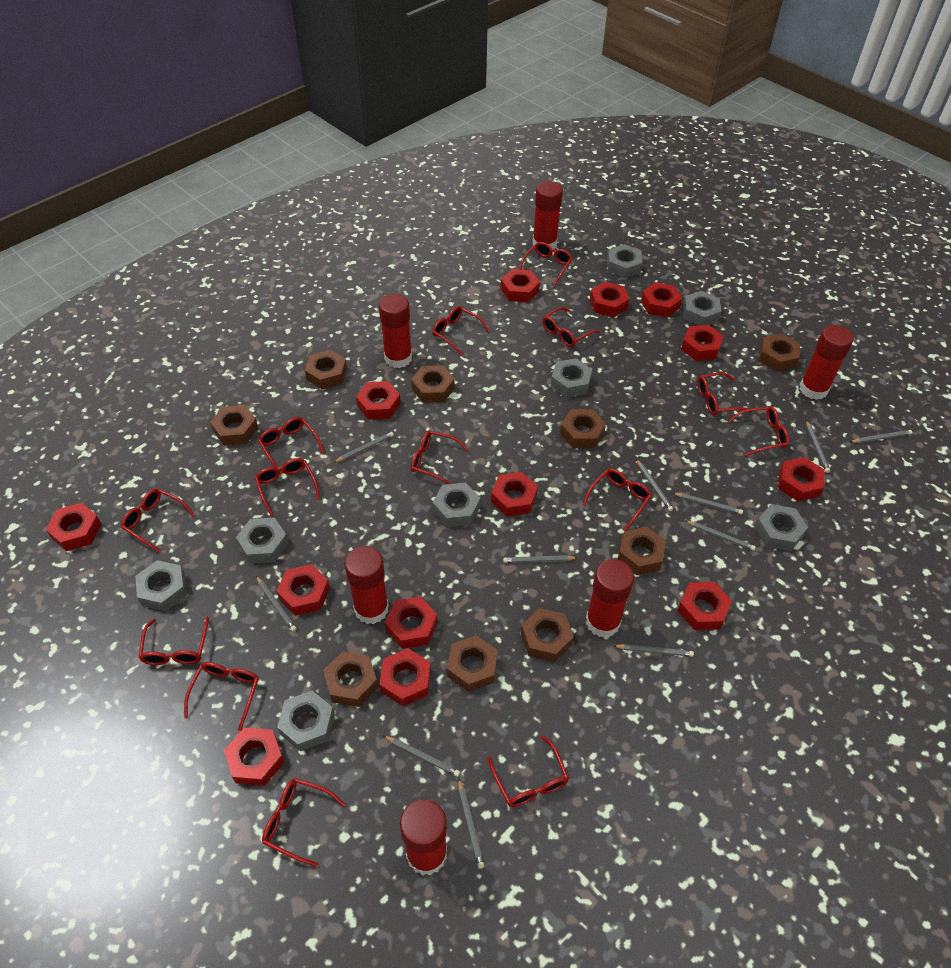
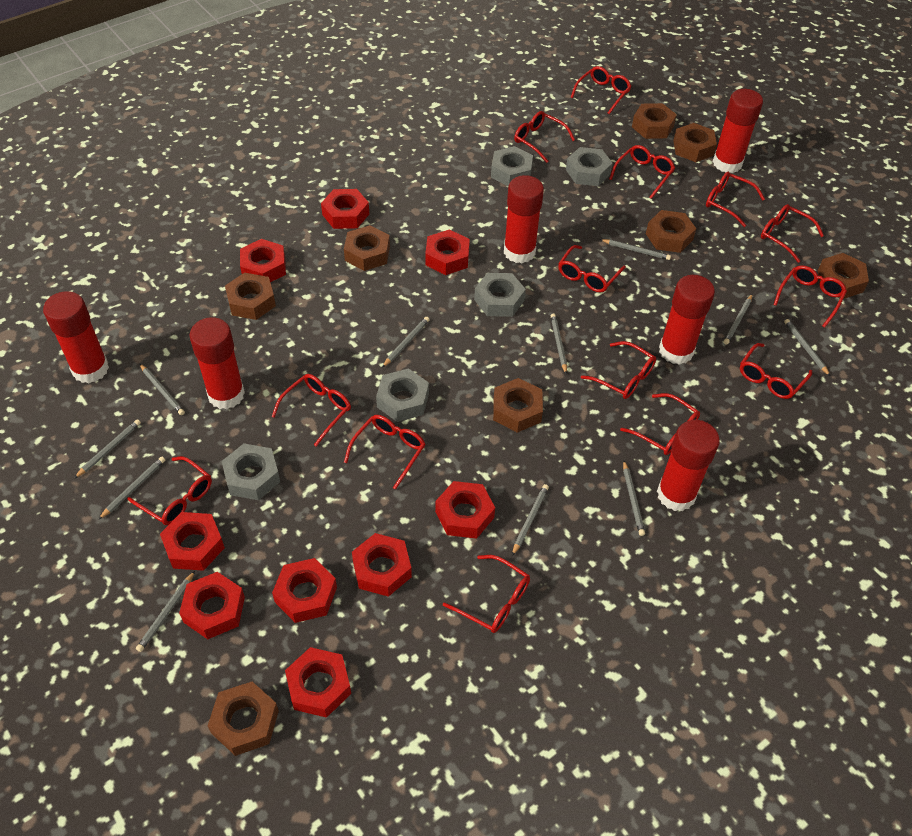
brown nut: 9 -> 8
grey nut: 8 -> 5
red nut: 13 -> 9

